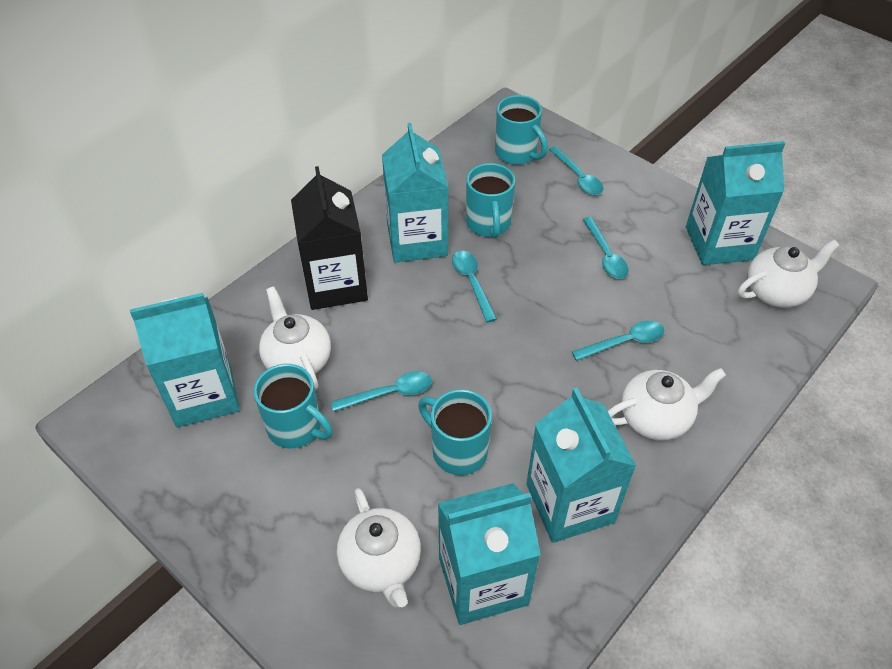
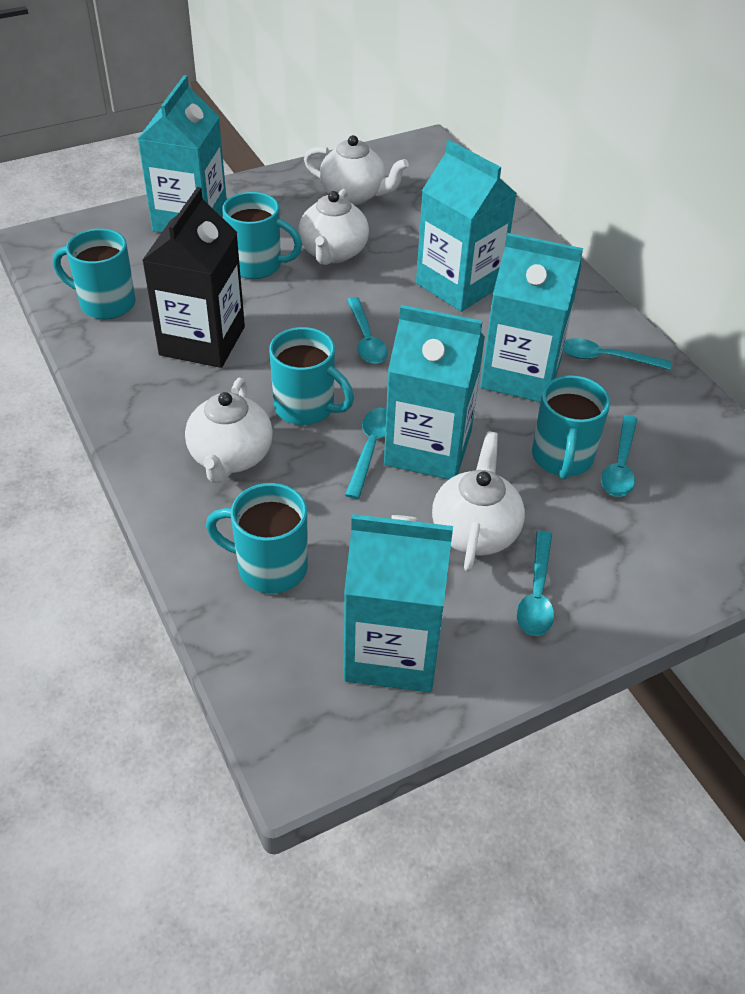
turquoise mug: 4 -> 5

